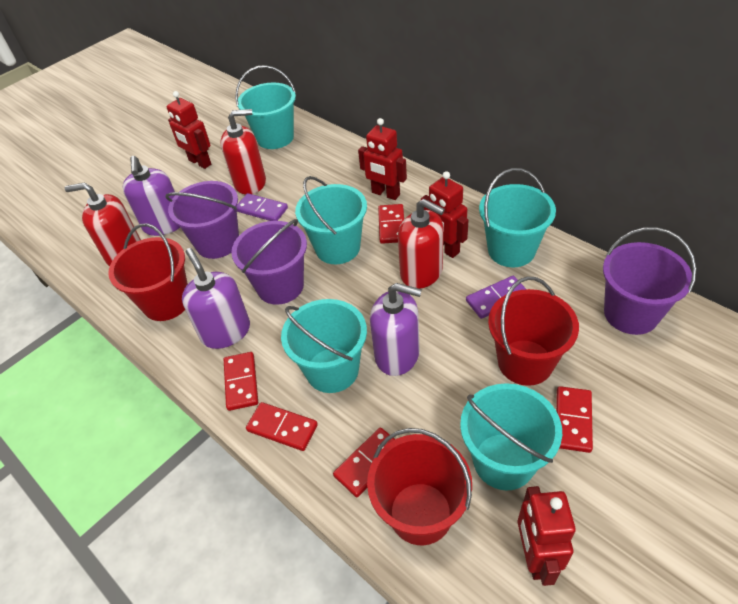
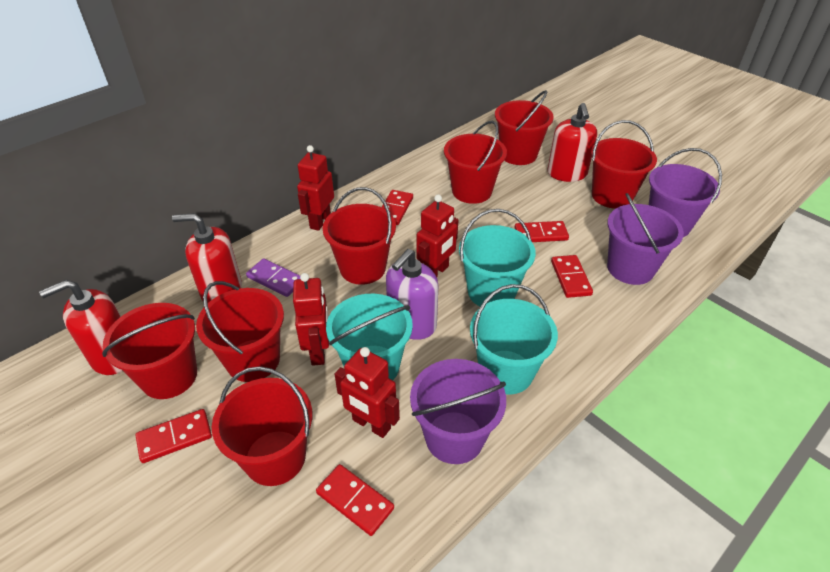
purple domino: 2 -> 1
purple soap dispenser: 3 -> 1
red bucket: 3 -> 7
turquoise bucket: 5 -> 3

